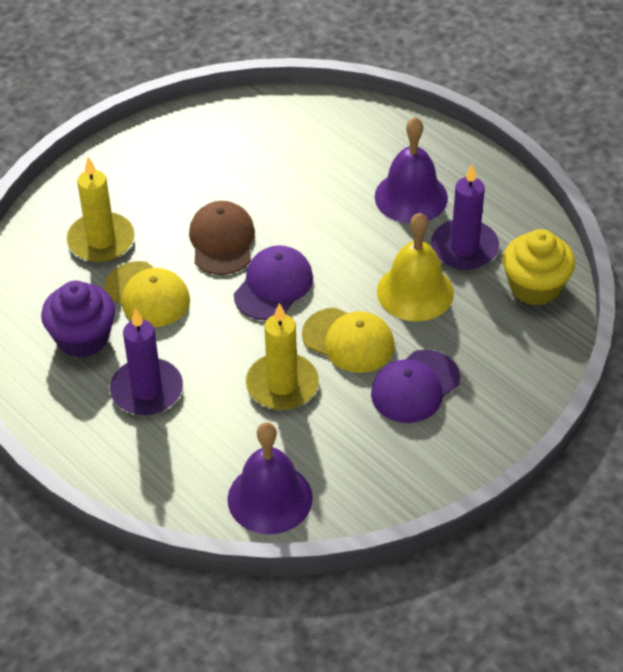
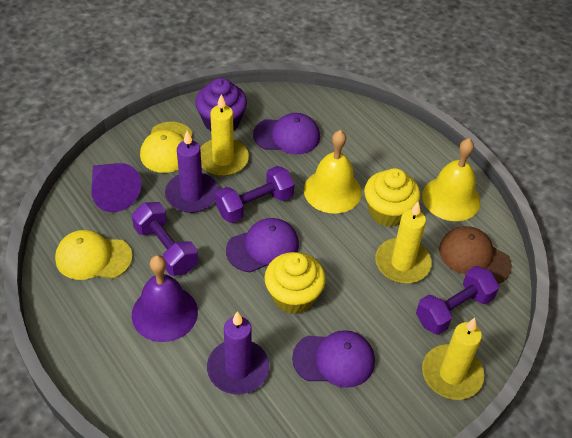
purple bell: 2 -> 1
purple cap: 2 -> 3
purple cone: 0 -> 1
purple dumbbell: 0 -> 3
yellow bell: 1 -> 2
yellow candle: 2 -> 3
yellow cupcake: 1 -> 2

